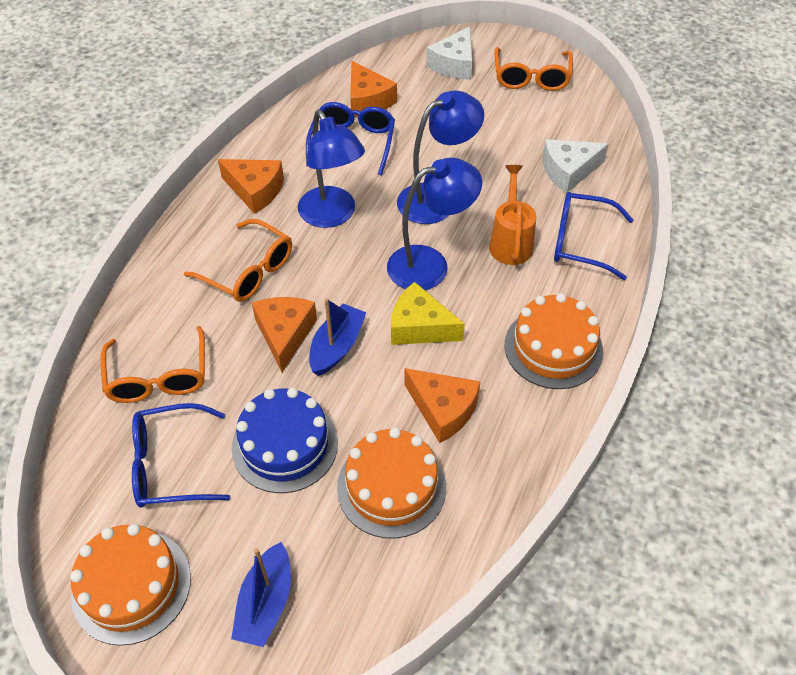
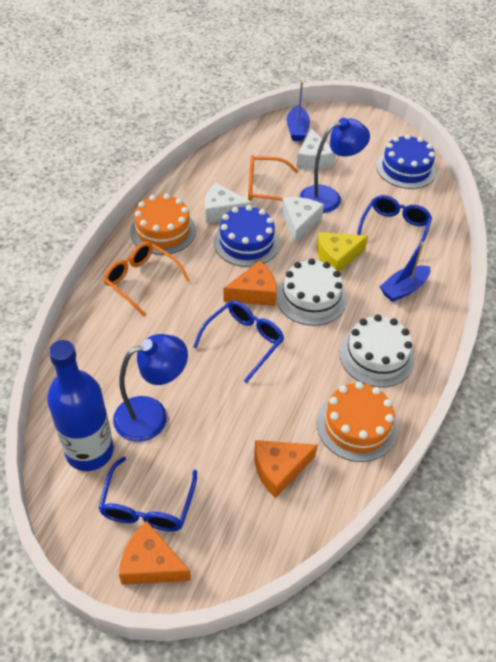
blue bottle: 0 -> 1
blue cake: 1 -> 2
blue lamp: 3 -> 2
orange cake: 3 -> 2
orange cheese: 4 -> 3
orange glasses: 3 -> 2
orange watering can: 1 -> 0
white cake: 0 -> 2
white cheese: 2 -> 3

